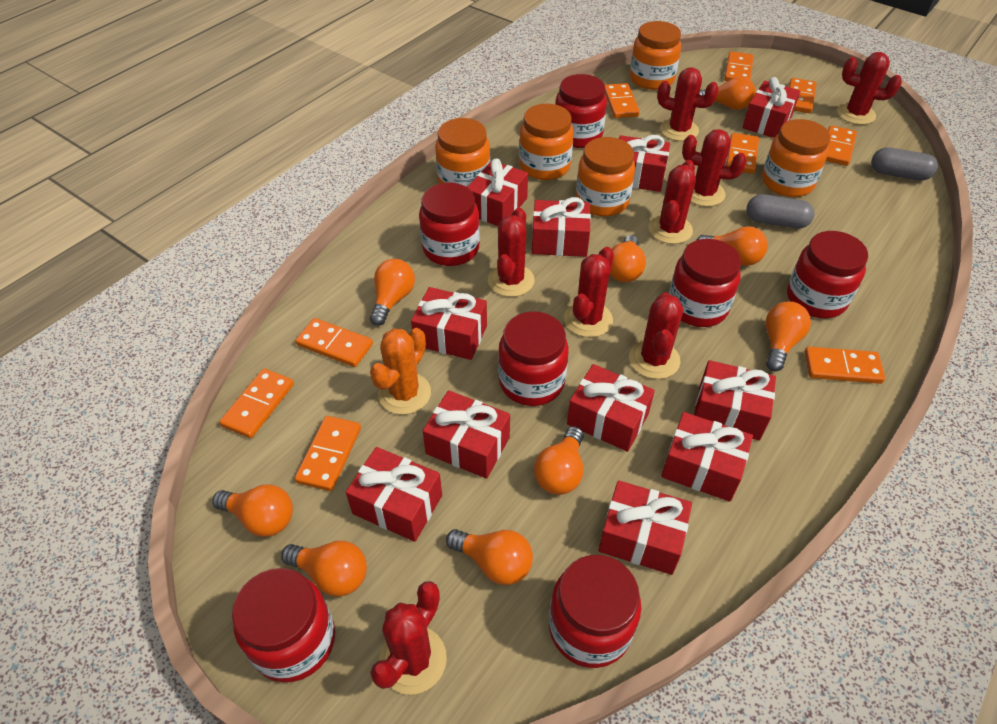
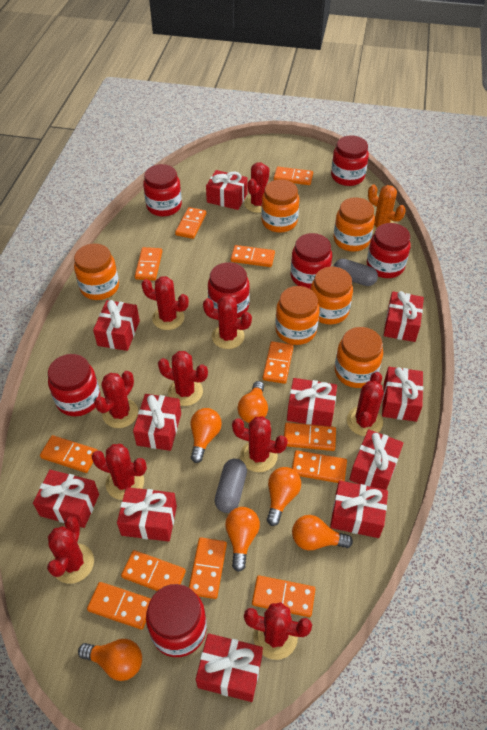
orange domino: 9 -> 12
orange jar: 5 -> 6
orange light bulb: 9 -> 6
red cactus: 8 -> 10

